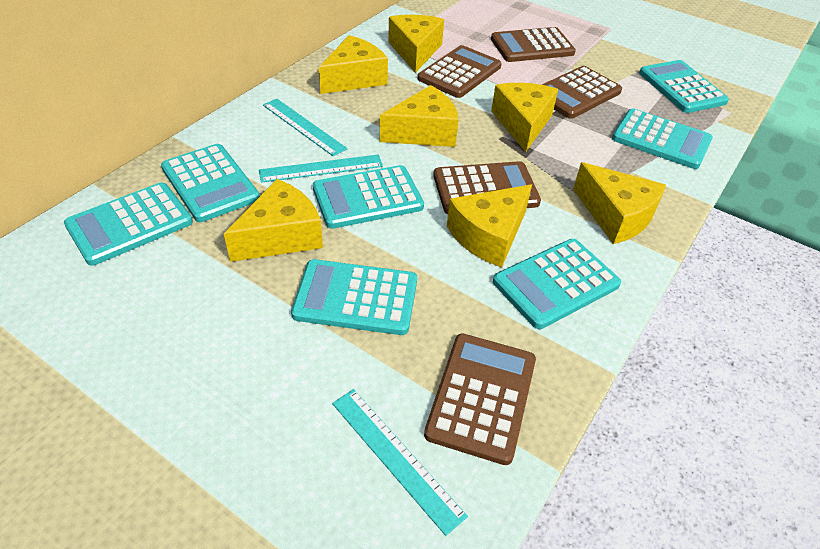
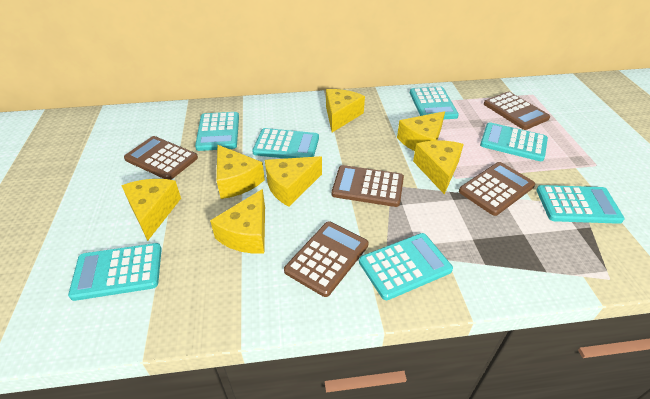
turquoise ruler: 3 -> 0

